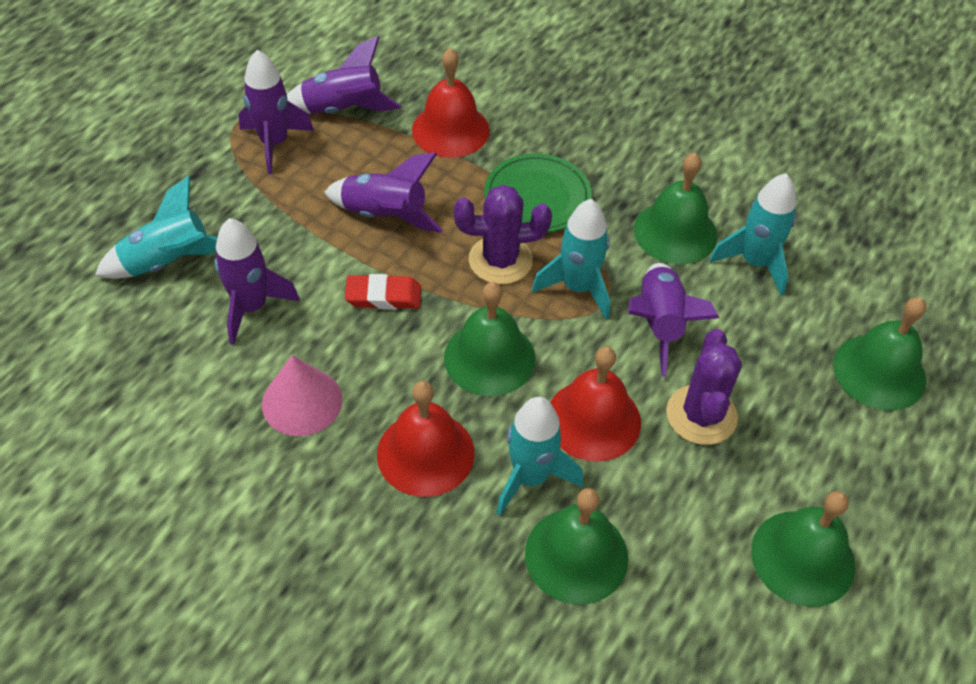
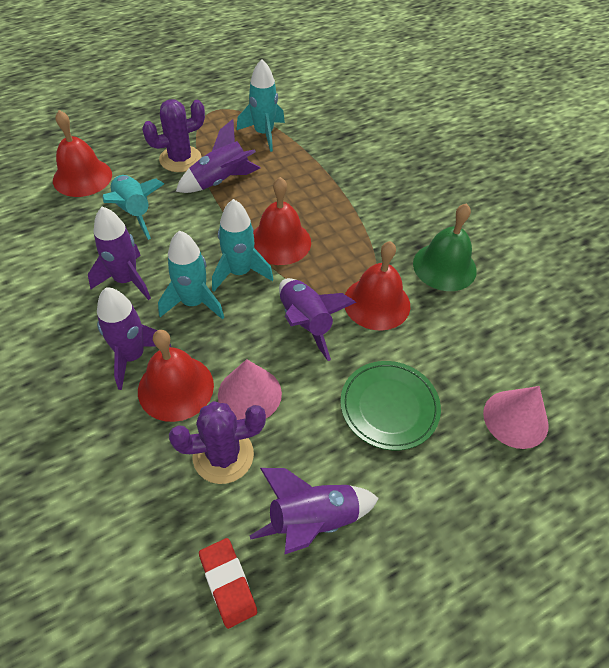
green bell: 5 -> 1
pink cone: 1 -> 2
red bell: 3 -> 4

